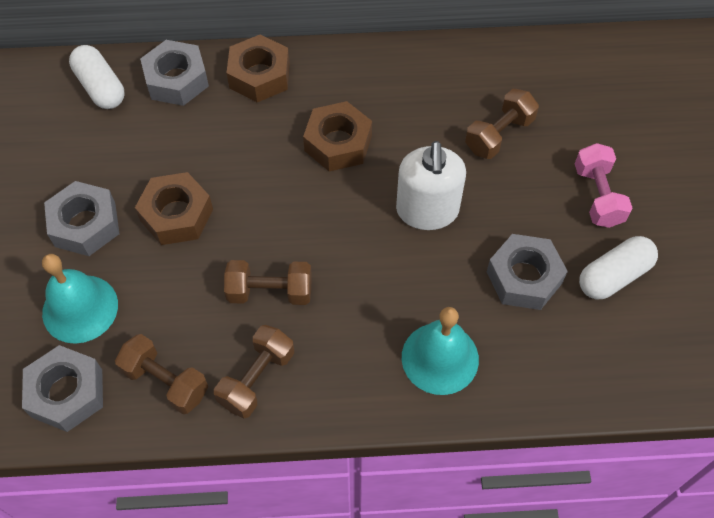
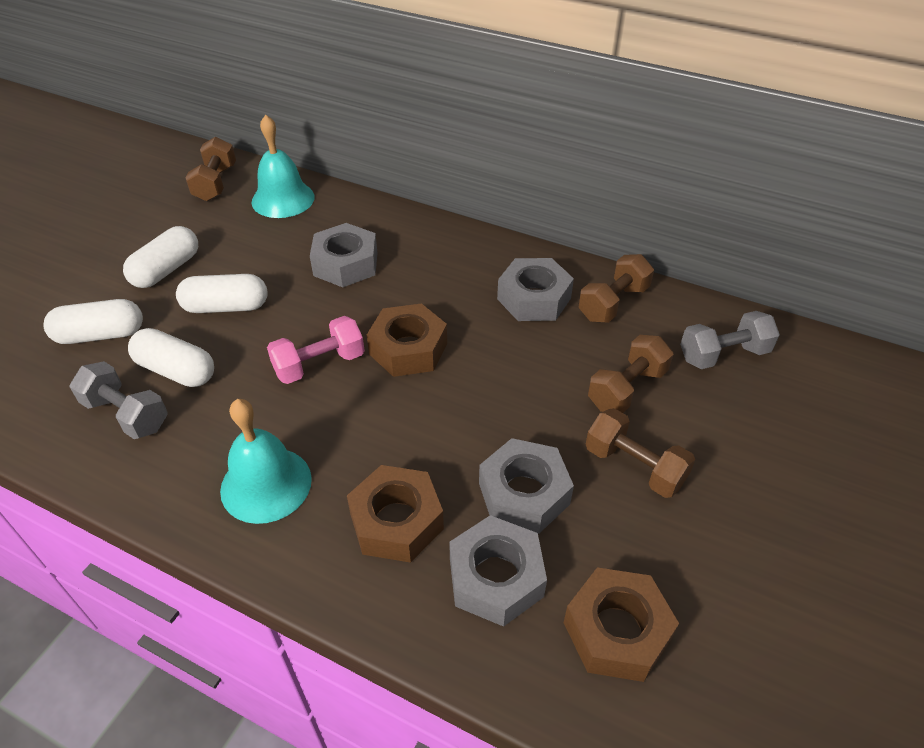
grey dumbbell: 0 -> 2
white capsule: 2 -> 4
white soap dispenser: 1 -> 0

